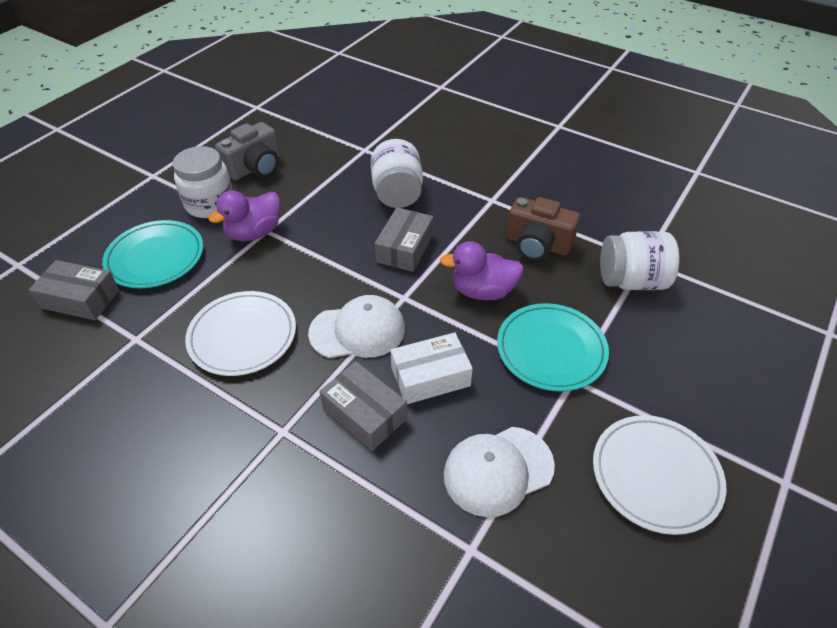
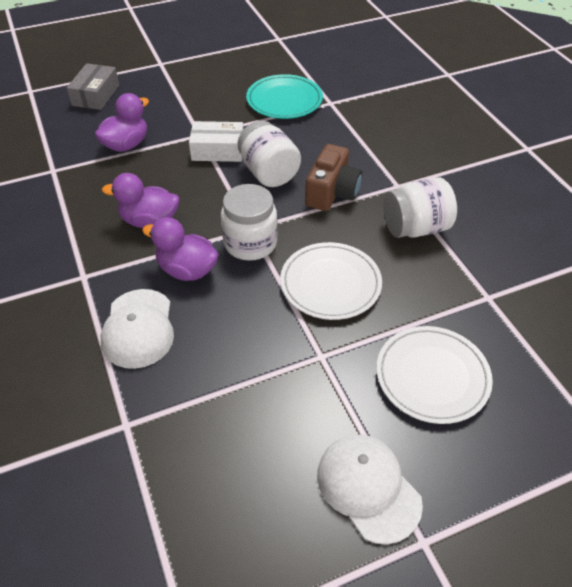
grey box: 3 -> 1
grey camera: 1 -> 0
purple duck: 2 -> 3
turquoise plate: 2 -> 1

